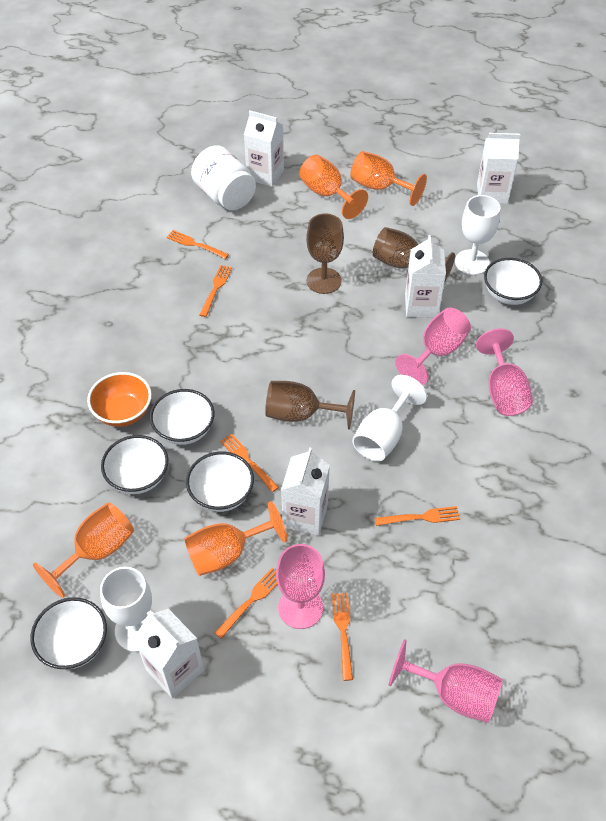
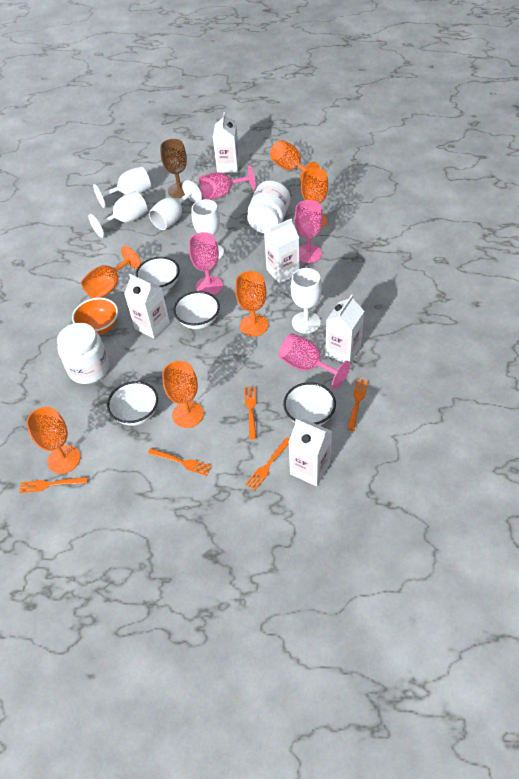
brown goblet: 3 -> 1
orange fork: 6 -> 5
orange goblet: 4 -> 6
white bowl: 5 -> 4
white goblet: 3 -> 5
white jar: 1 -> 2

